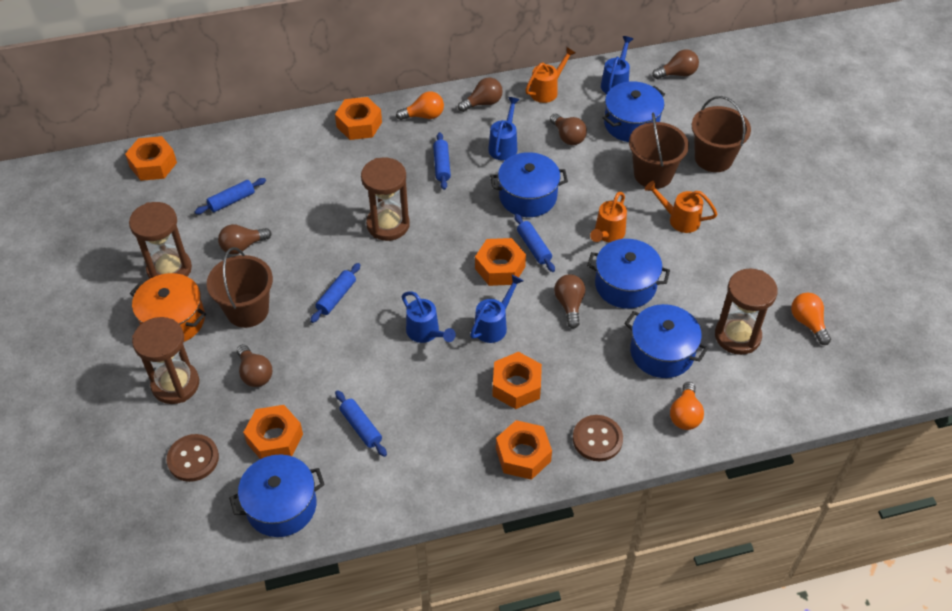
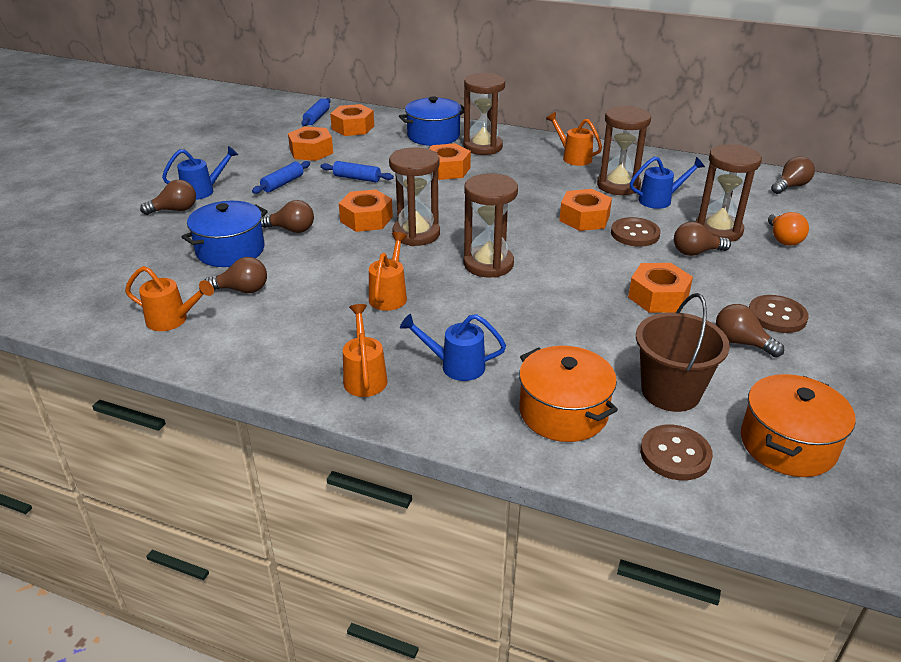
blue pot: 5 -> 2
blue rolling pin: 5 -> 3
blue watering can: 4 -> 3
brown bucket: 3 -> 1
brown button: 2 -> 3
brown hourglass: 4 -> 5
orange light bulb: 3 -> 1
orange pot: 1 -> 2
orange watering can: 3 -> 4

